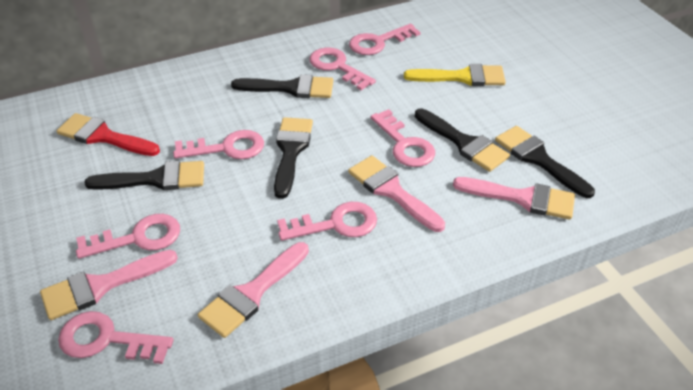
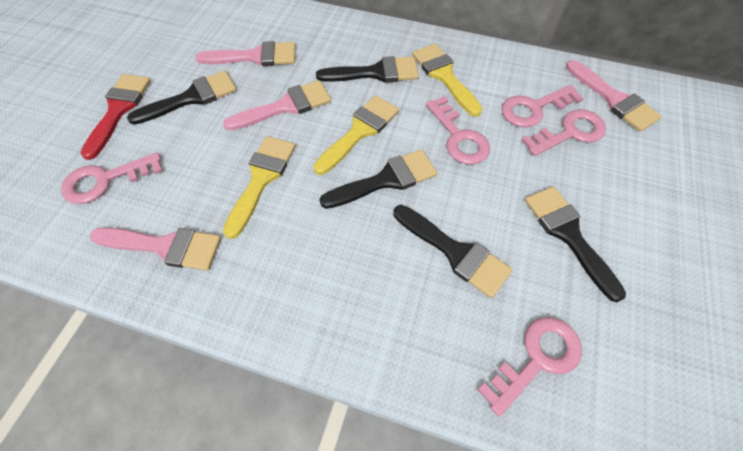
pink key: 7 -> 5
yellow brush: 1 -> 3

